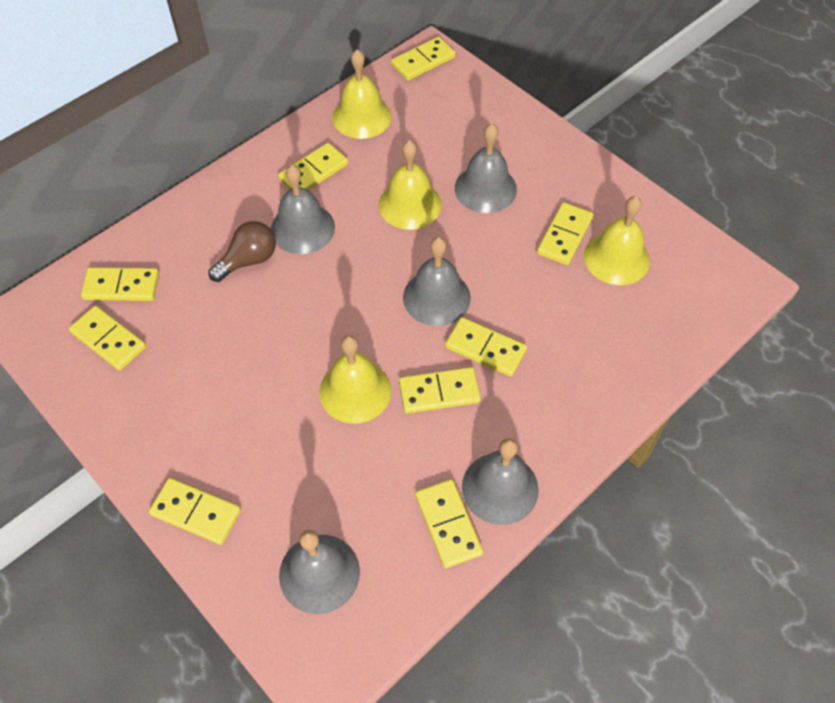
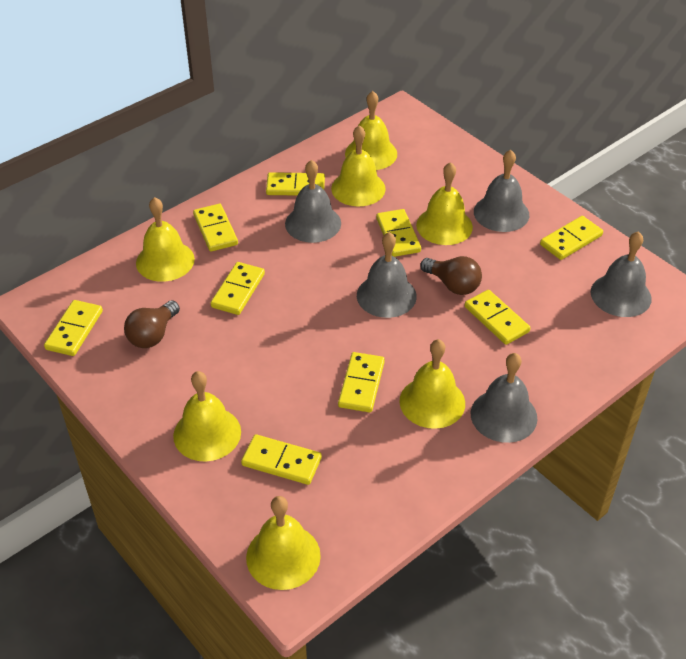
brown light bulb: 1 -> 2
yellow bell: 4 -> 7

